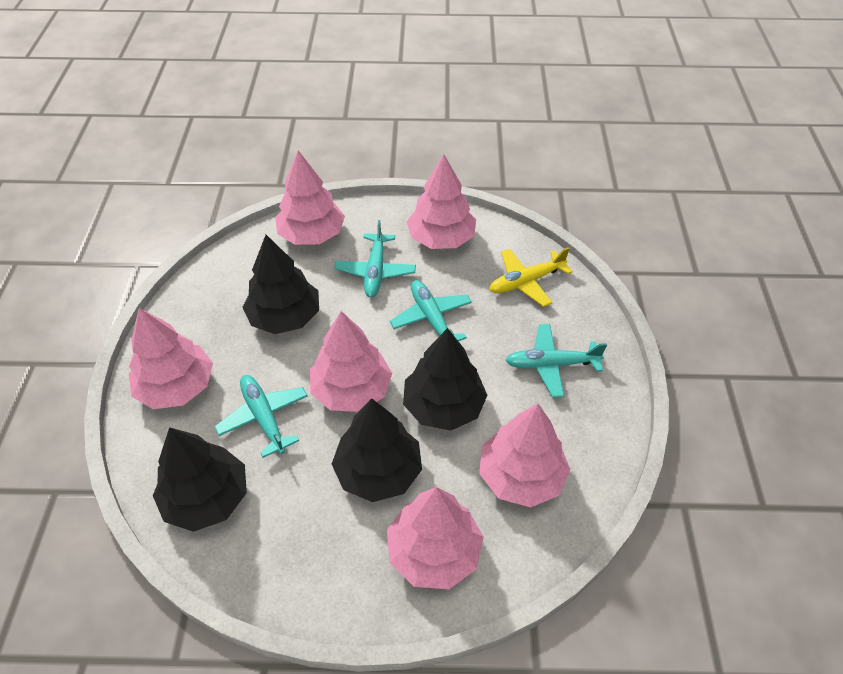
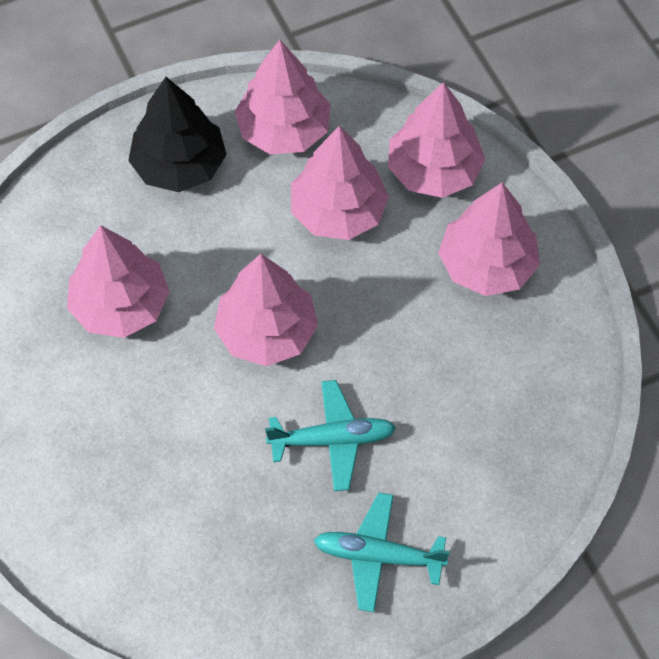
black tree: 4 -> 1
turquoise plane: 4 -> 2
yellow plane: 1 -> 0

